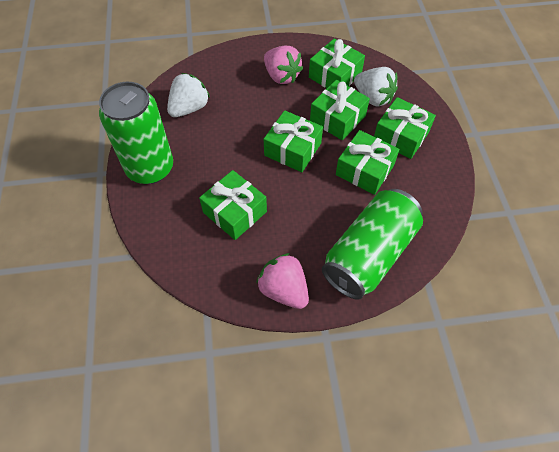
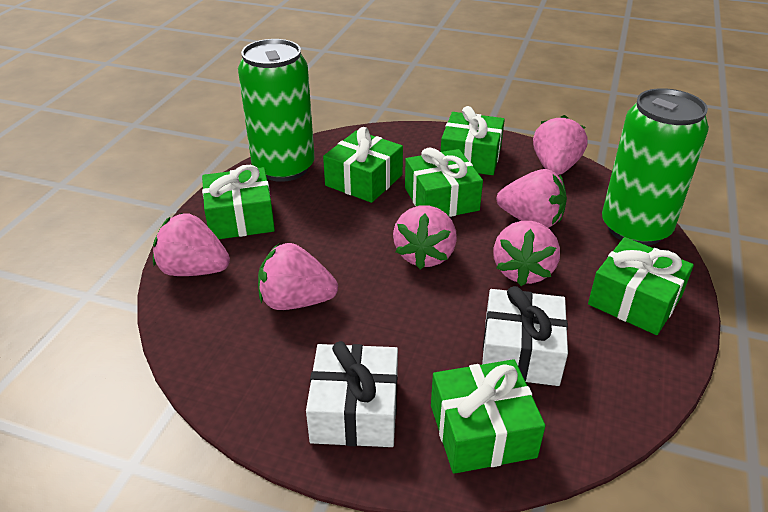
pink strawberry: 2 -> 6
white gift: 0 -> 2
white strawberry: 2 -> 0

